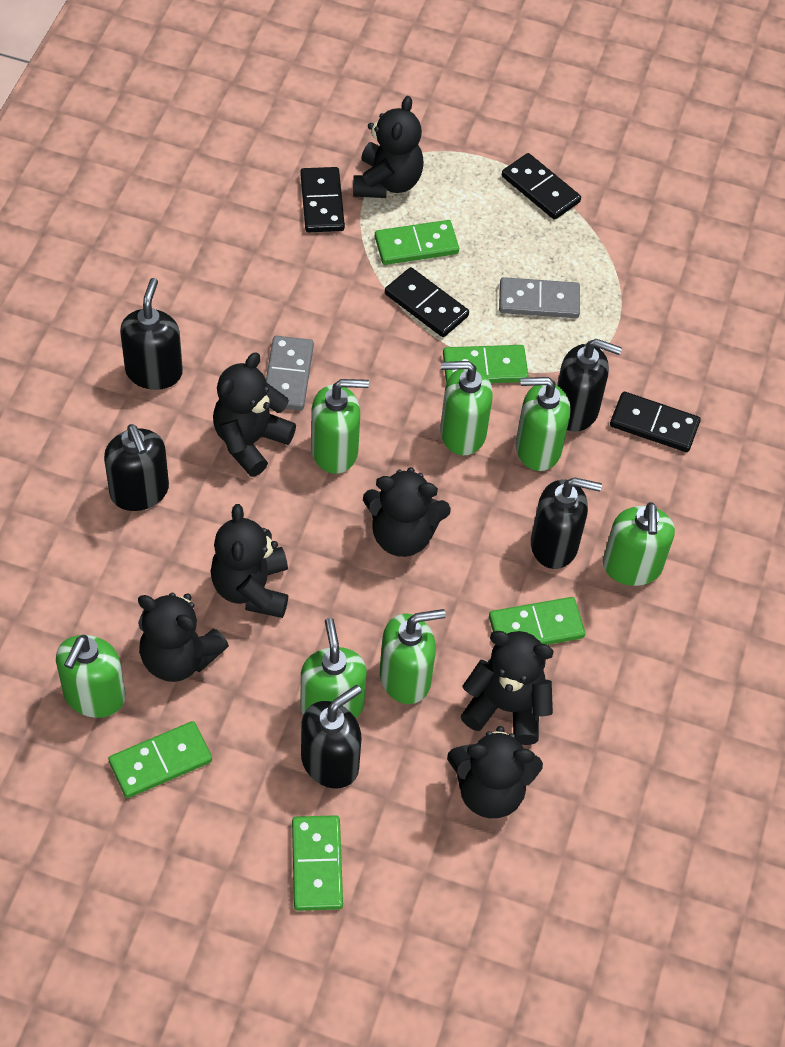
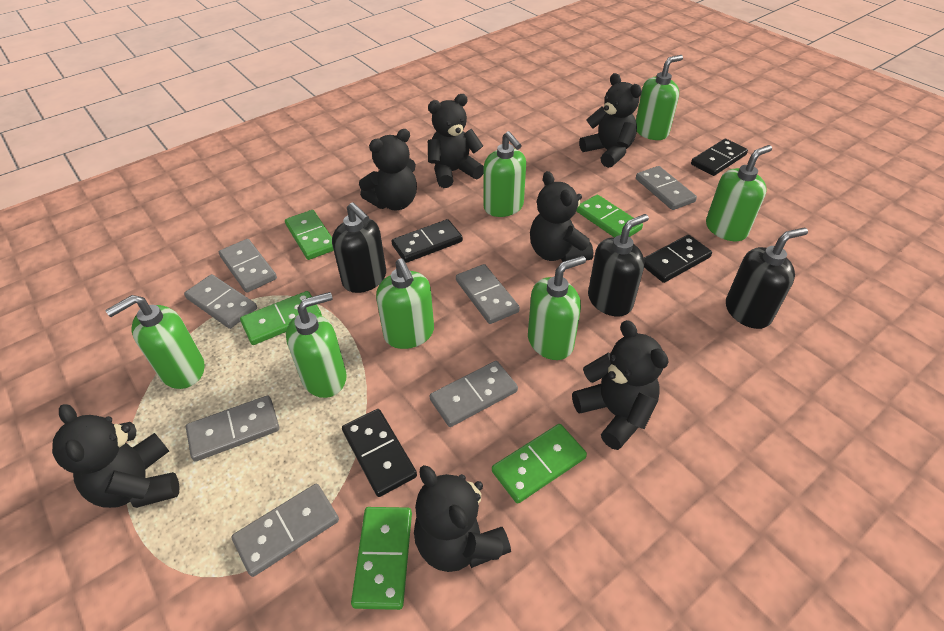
black soap dispenser: 5 -> 3
grey domino: 2 -> 7

